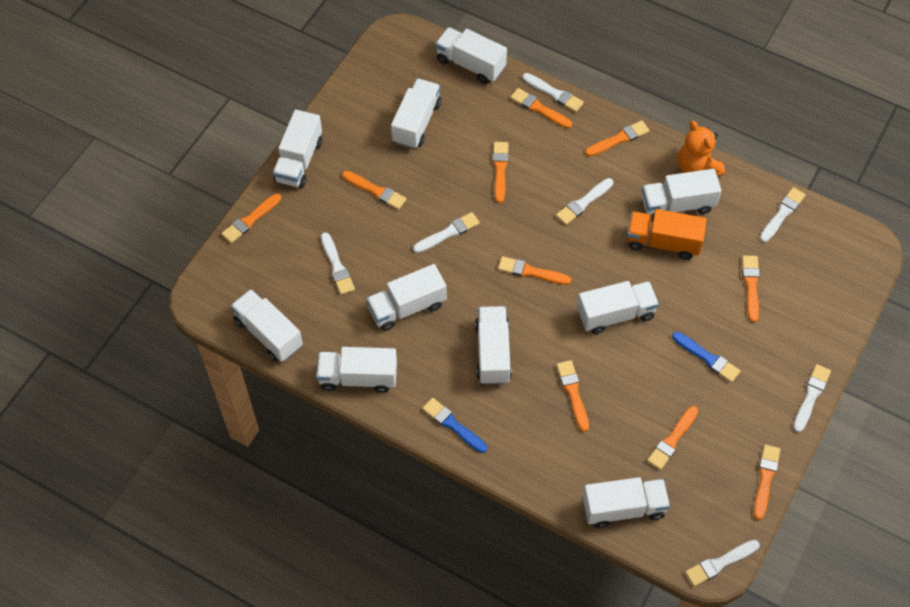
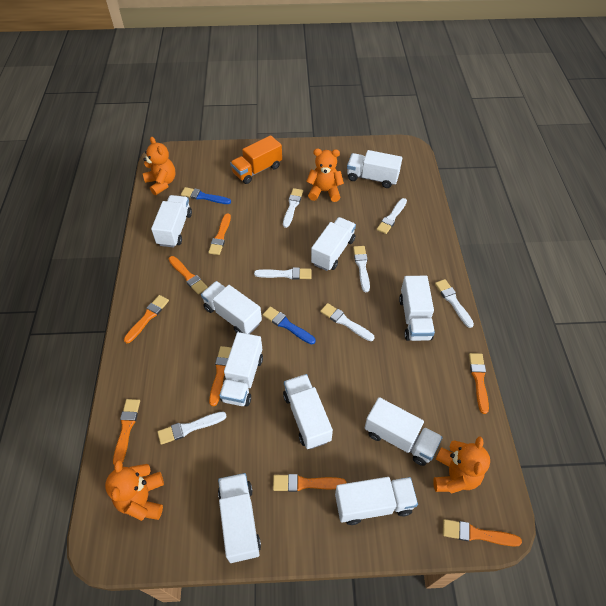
orange brush: 10 -> 8
orange teddy bear: 1 -> 4

